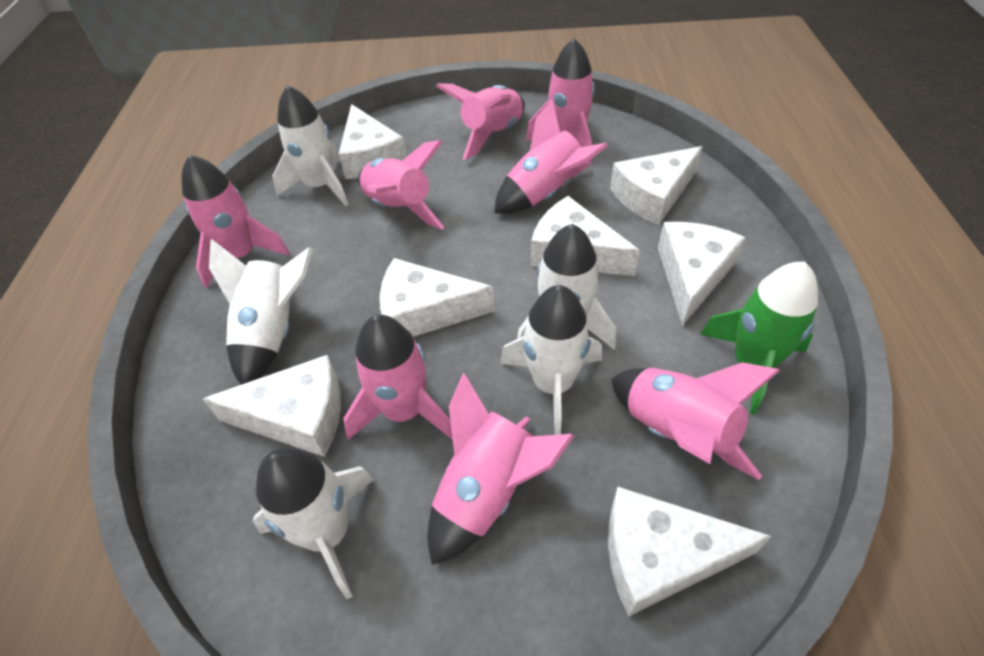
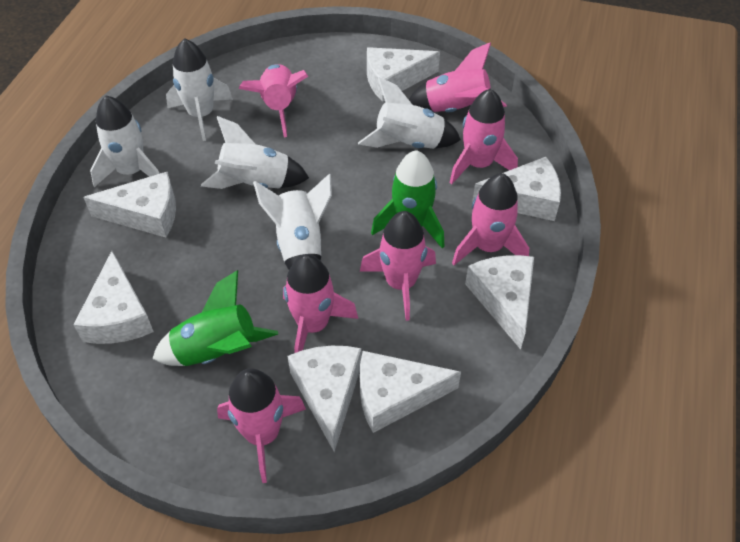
green rocket: 1 -> 2
pink rocket: 8 -> 7

